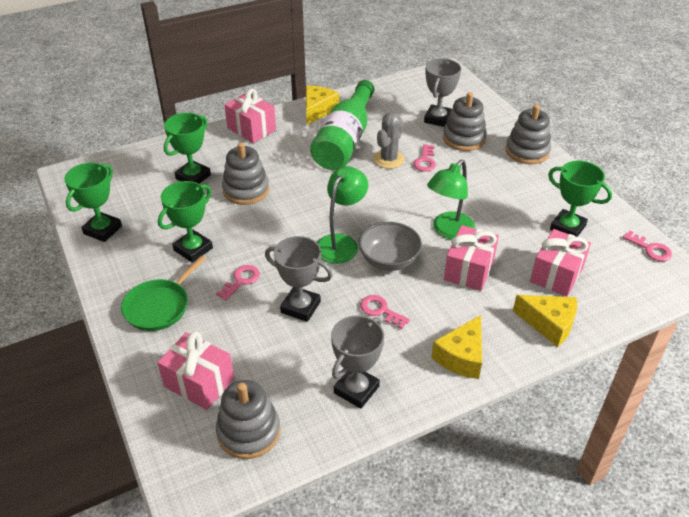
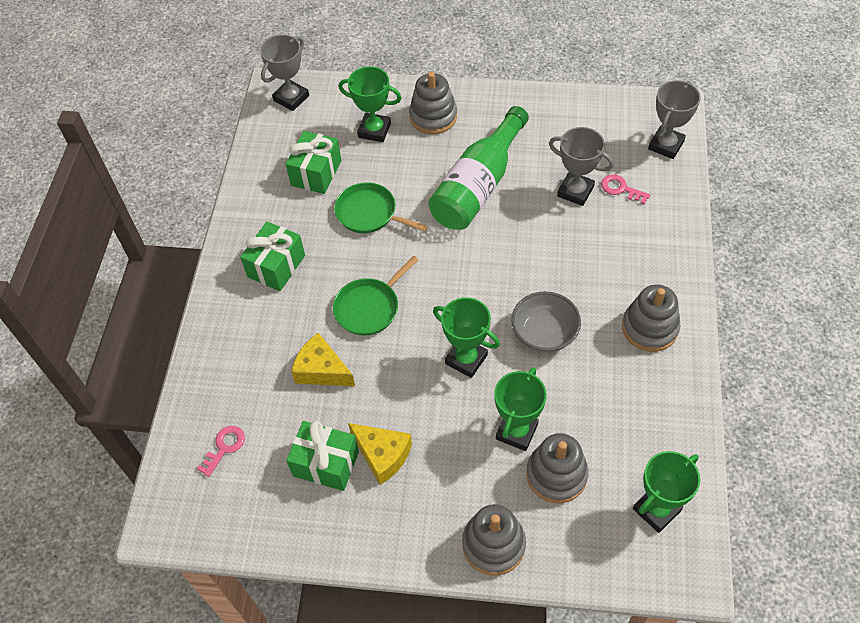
green gift: 0 -> 3
green lamp: 2 -> 0
green pan: 1 -> 2
grey cactus: 1 -> 0
pink gift: 4 -> 0
pink key: 4 -> 2
yellow cheese: 3 -> 2

